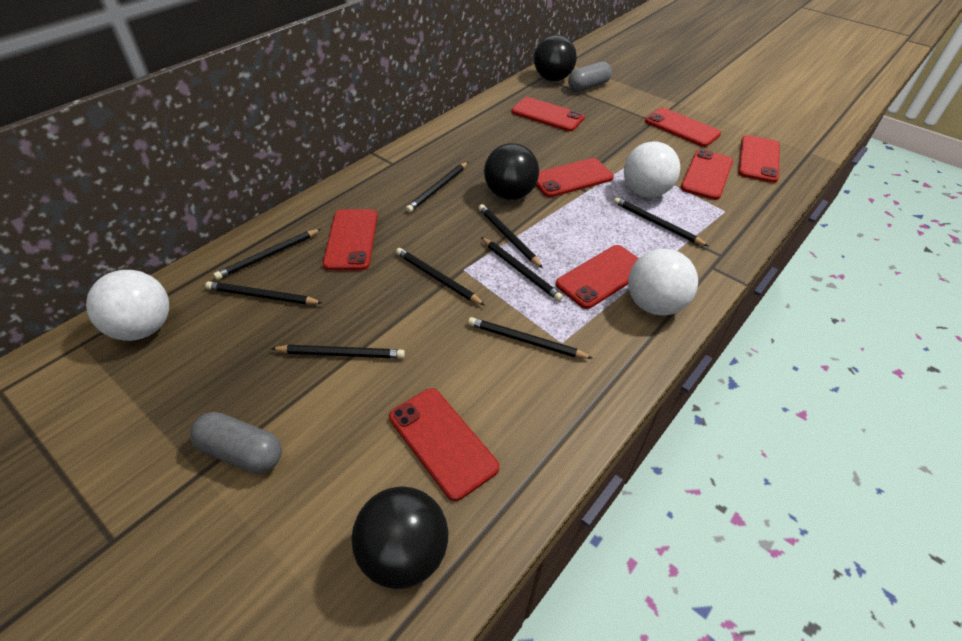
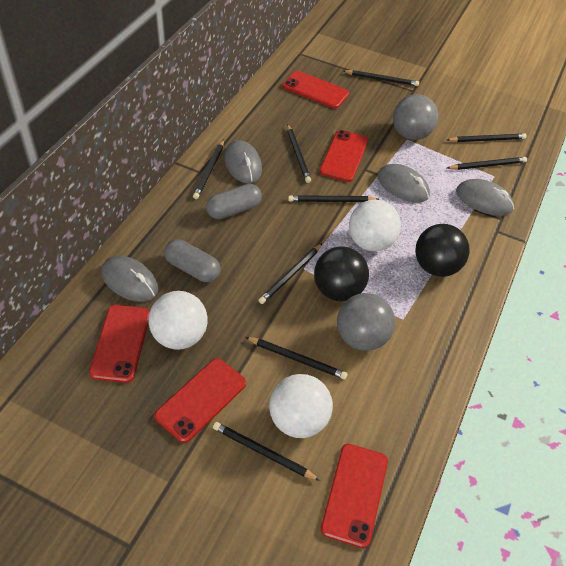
black ball: 3 -> 2
grey ball: 0 -> 2
grey mouse: 0 -> 4
red phone: 8 -> 5

